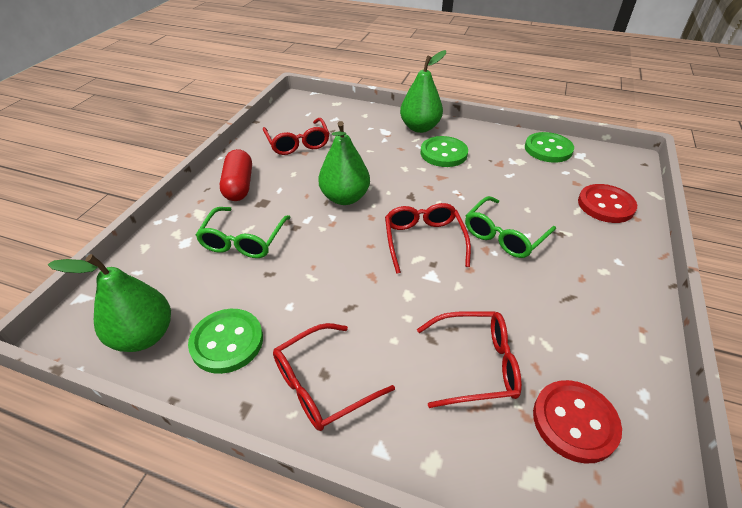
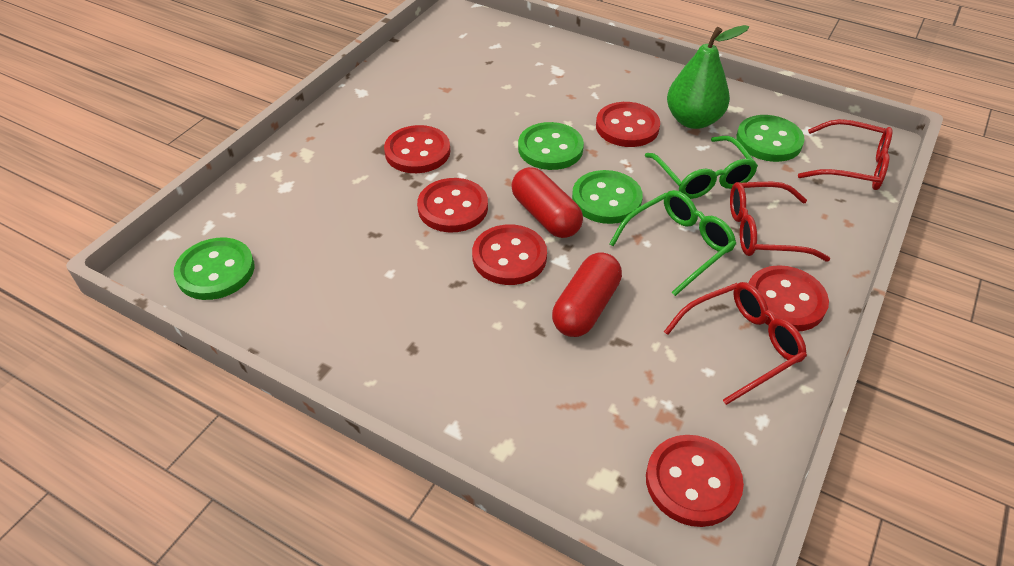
green button: 3 -> 4
green pear: 3 -> 1
red button: 2 -> 6
red capsule: 1 -> 2
red glasses: 4 -> 3

